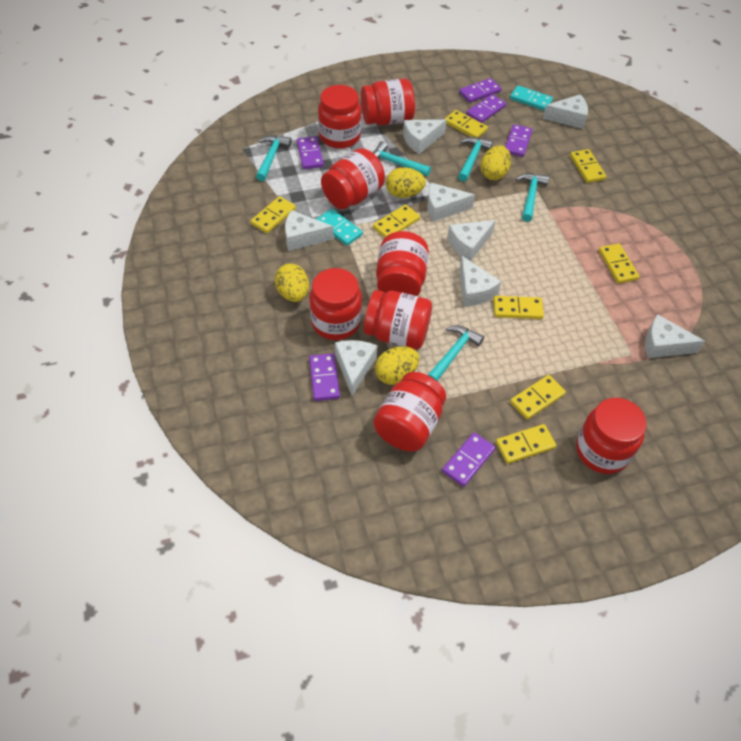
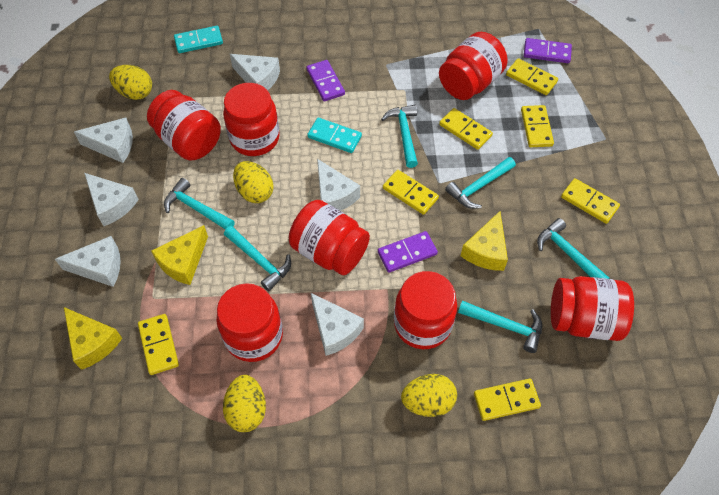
purple domino: 6 -> 3
red jar: 8 -> 7
turquoise hammer: 5 -> 6
white cheese: 8 -> 6
yellow cheese: 0 -> 3
yellow domino: 8 -> 7

